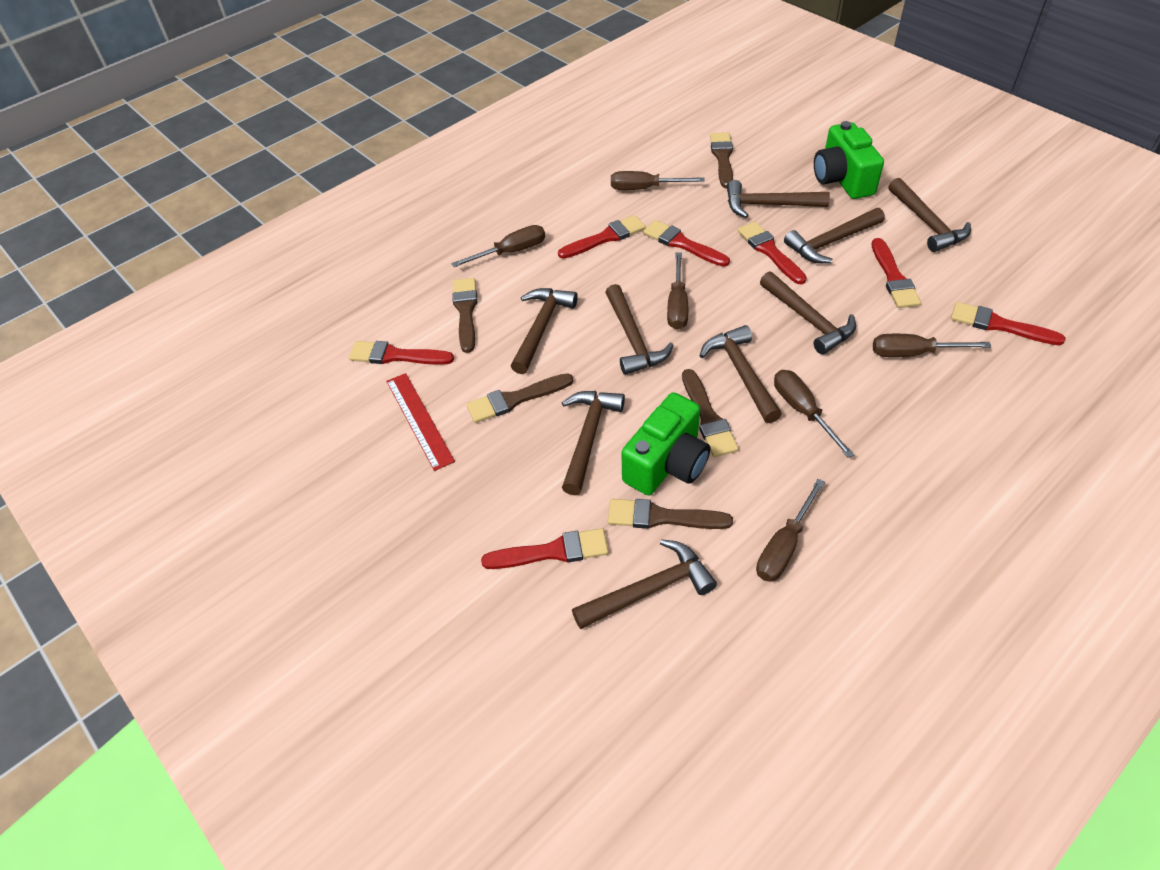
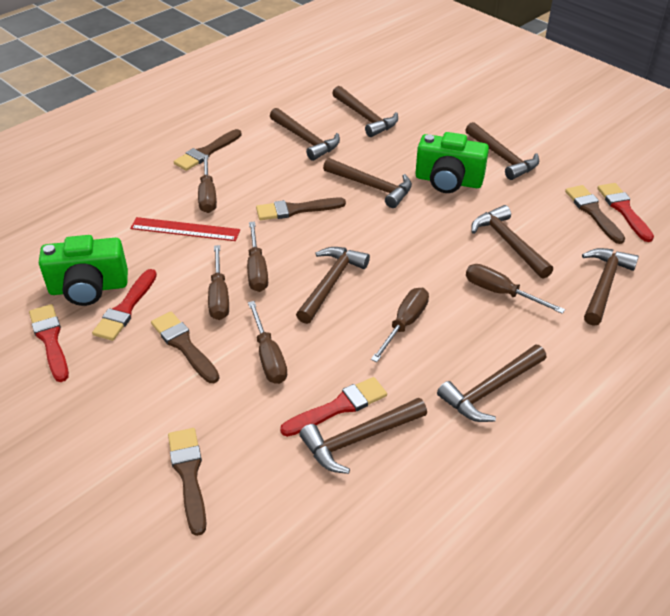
red brush: 7 -> 4

